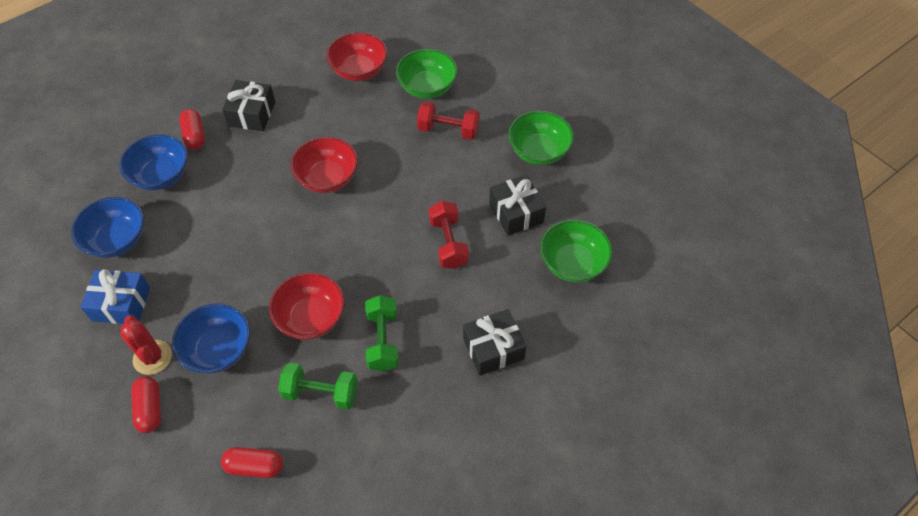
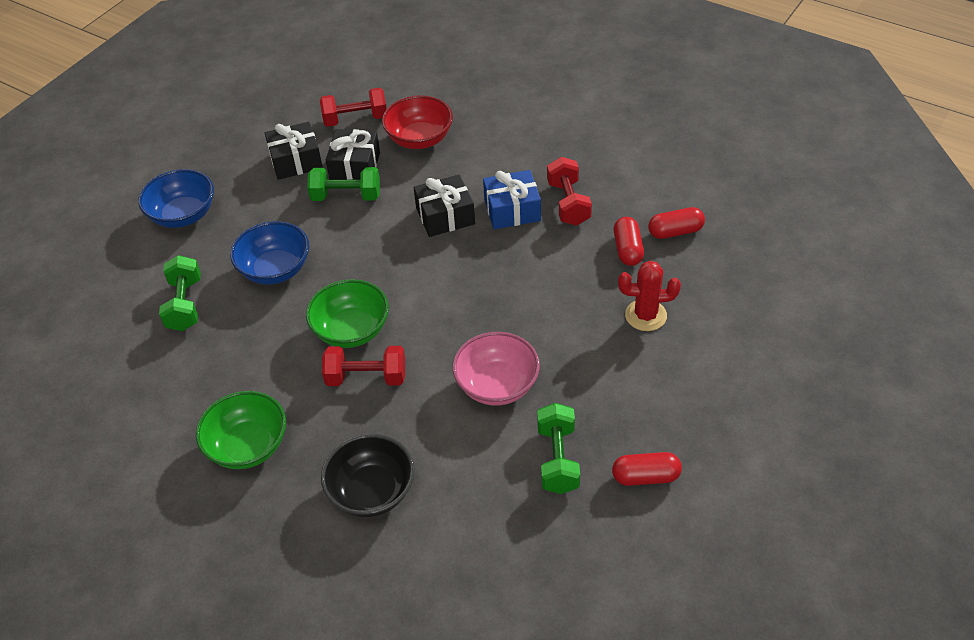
black bowl: 0 -> 1
blue bowl: 3 -> 2
green bowl: 3 -> 2
green dumbbell: 2 -> 3
pink bowl: 0 -> 1
red bowl: 3 -> 1
red dumbbell: 2 -> 3

